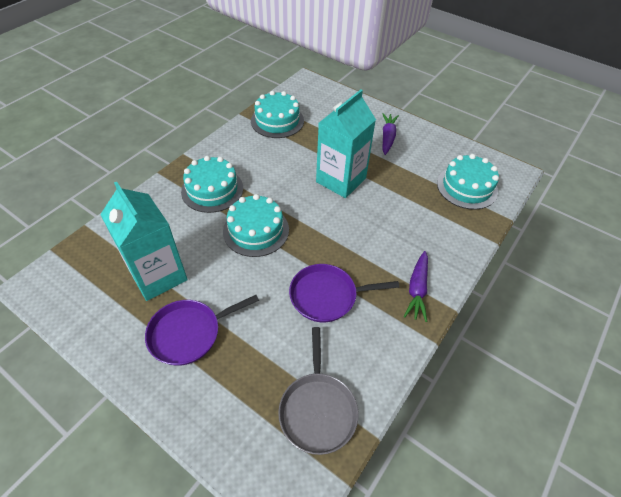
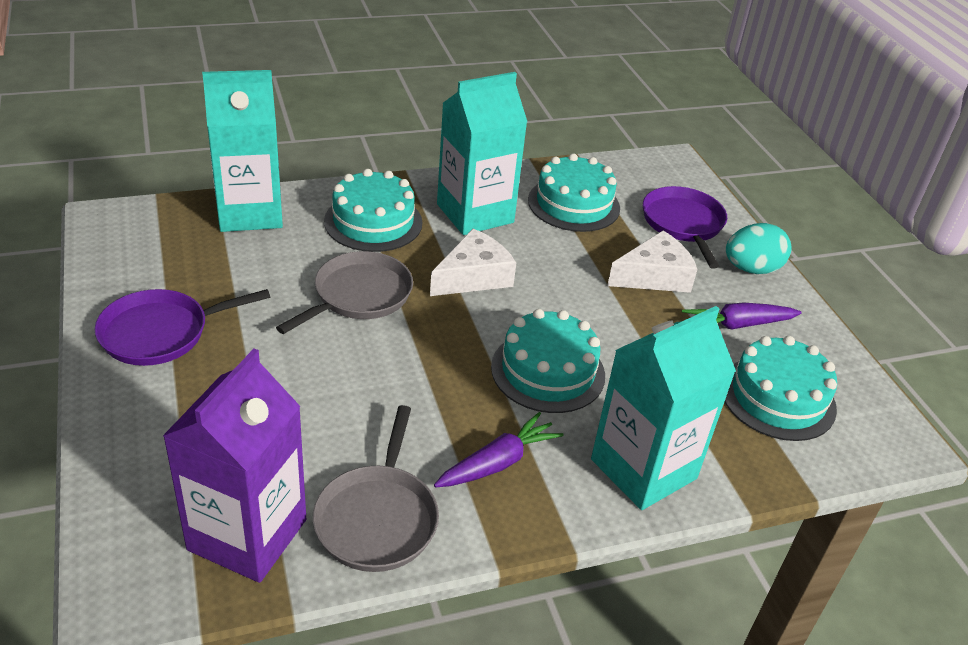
grey pan: 1 -> 2
purple carton: 0 -> 1
turquoise carton: 2 -> 3
turquoise egg: 0 -> 1
white cheese: 0 -> 2

